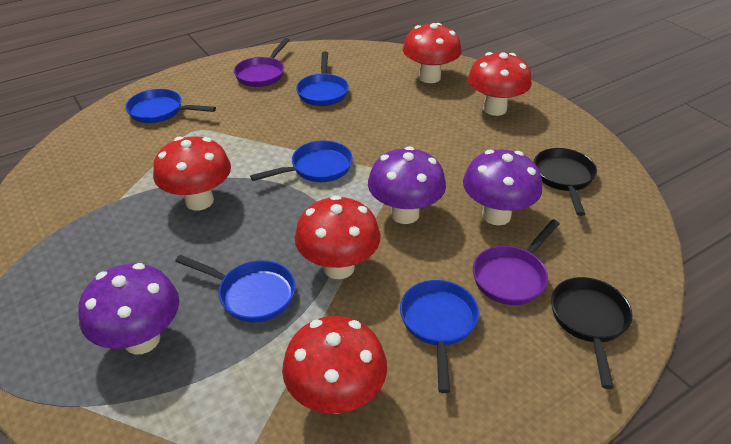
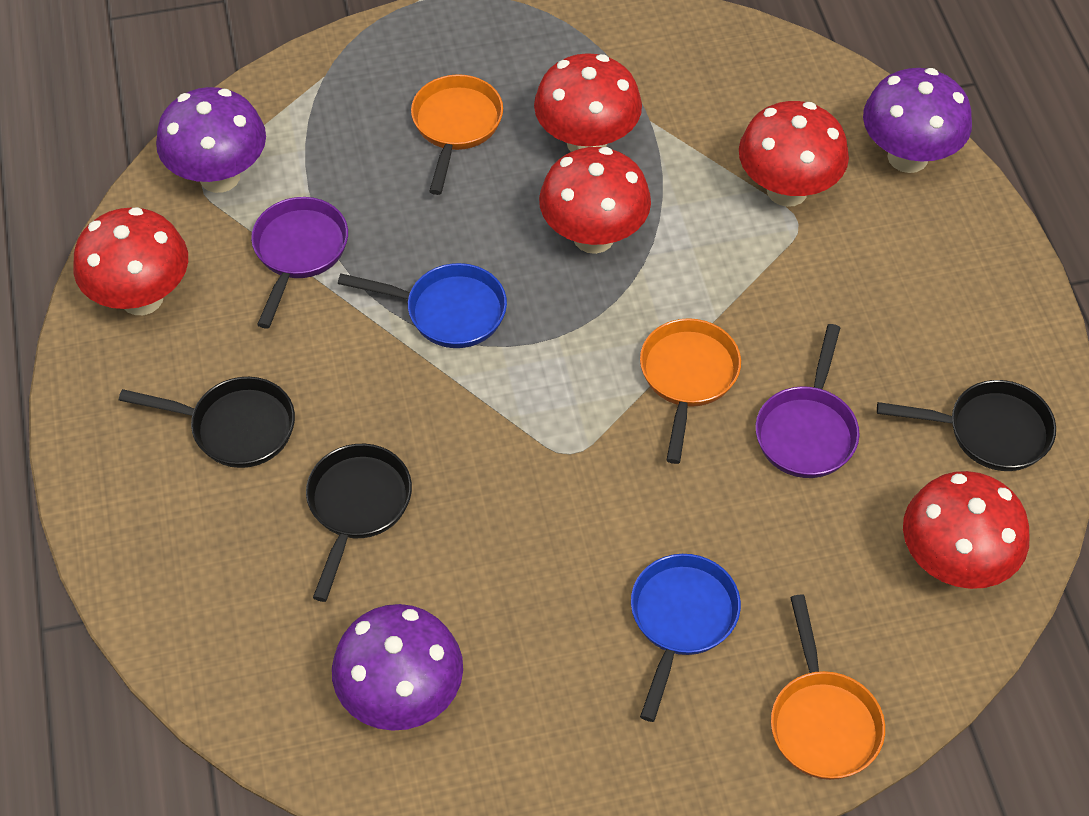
black pan: 2 -> 3
blue pan: 5 -> 2
orange pan: 0 -> 3

